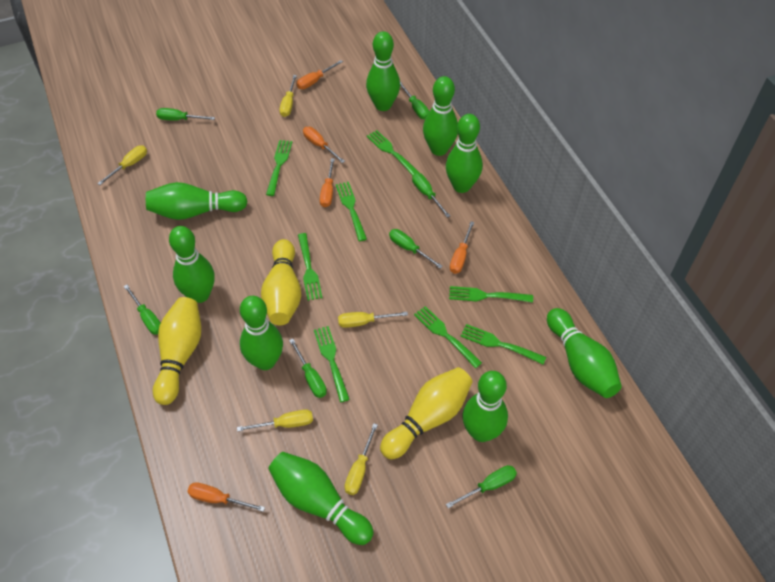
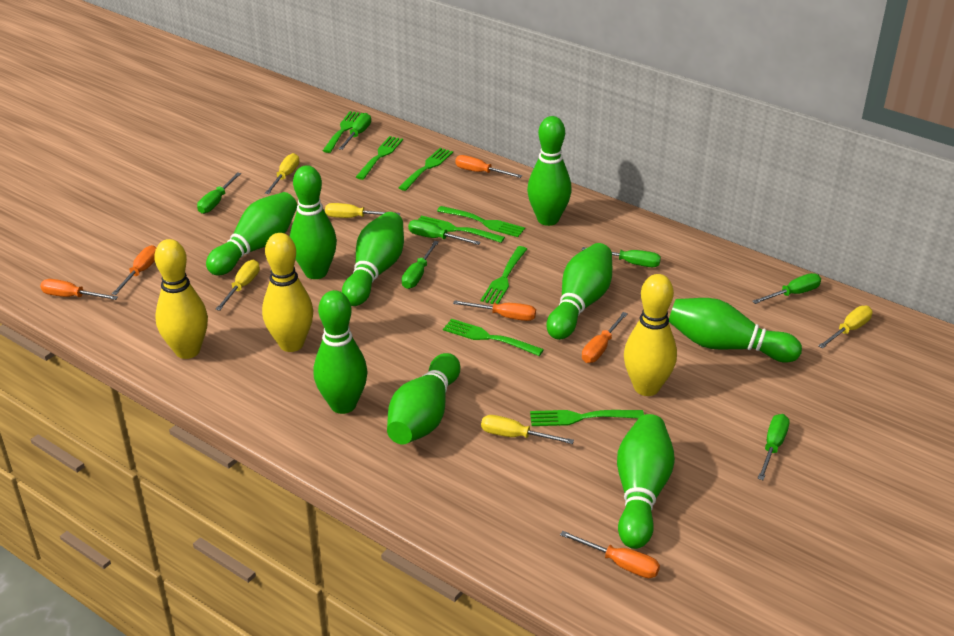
orange screwdriver: 5 -> 6

